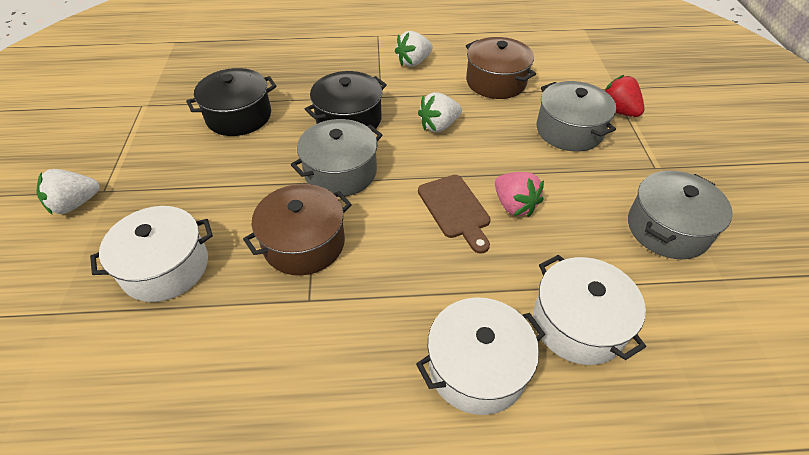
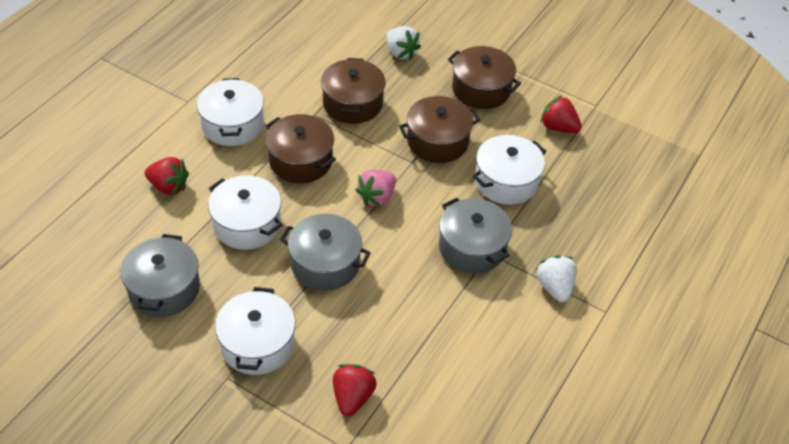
black pot: 2 -> 0
brown cutting board: 1 -> 0
brown pot: 2 -> 4
red strawberry: 1 -> 3
white pot: 3 -> 4
white strawberry: 3 -> 2

